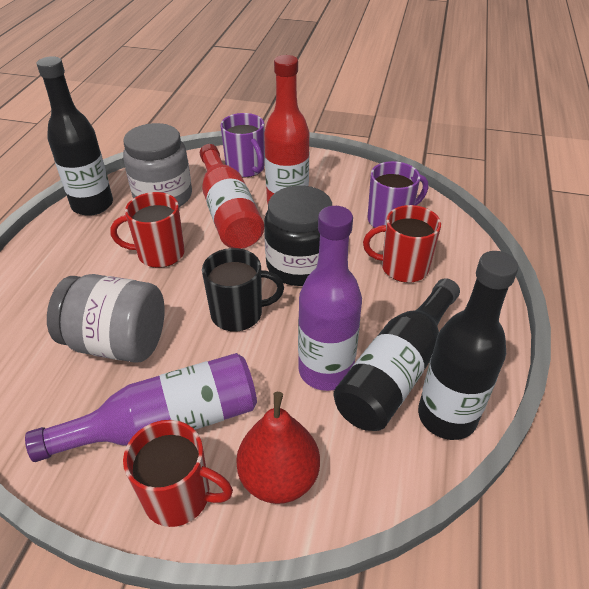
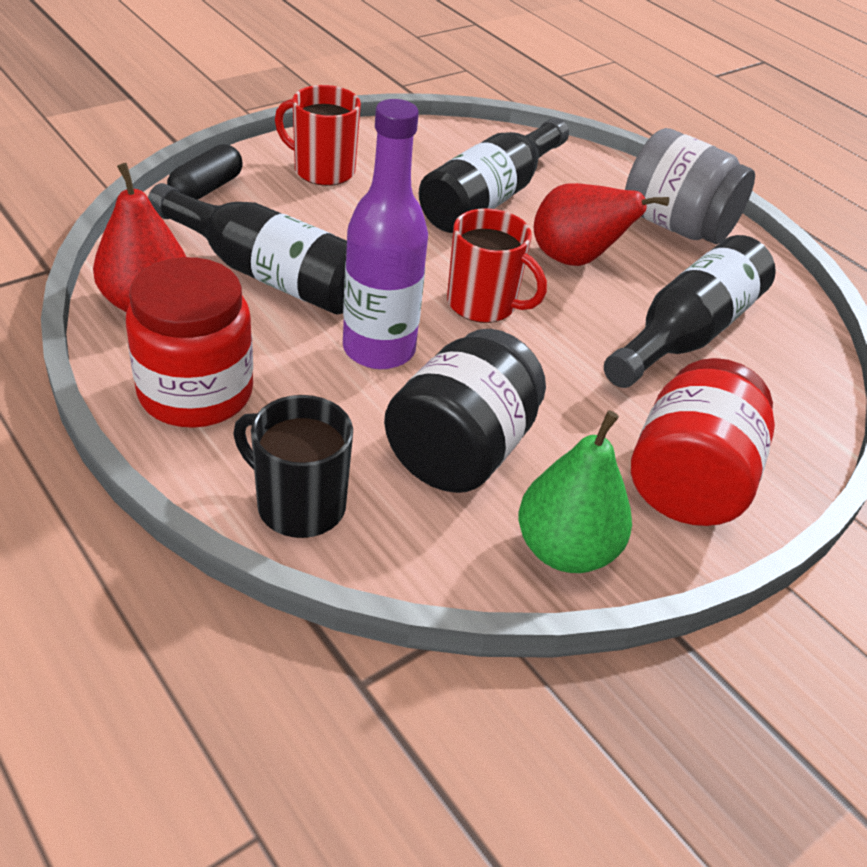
black capsule: 0 -> 1
green pear: 0 -> 1
grey jar: 2 -> 1
purple bottle: 2 -> 1
purple mug: 2 -> 0
red bottle: 2 -> 0
red jar: 0 -> 2
red mug: 3 -> 2
red pear: 1 -> 2

